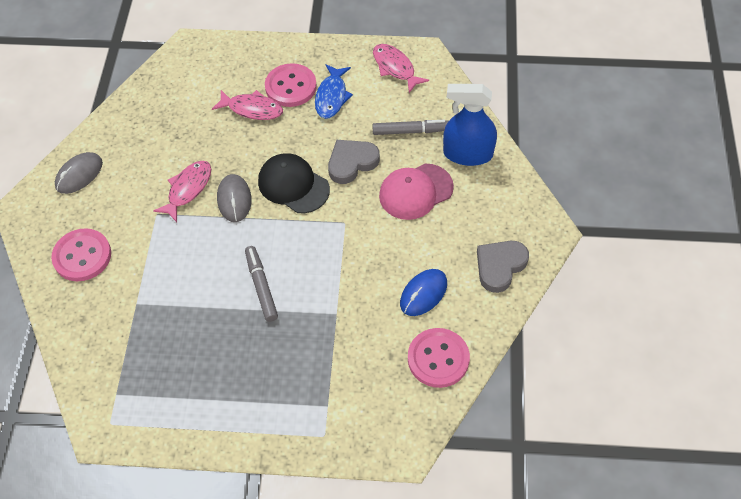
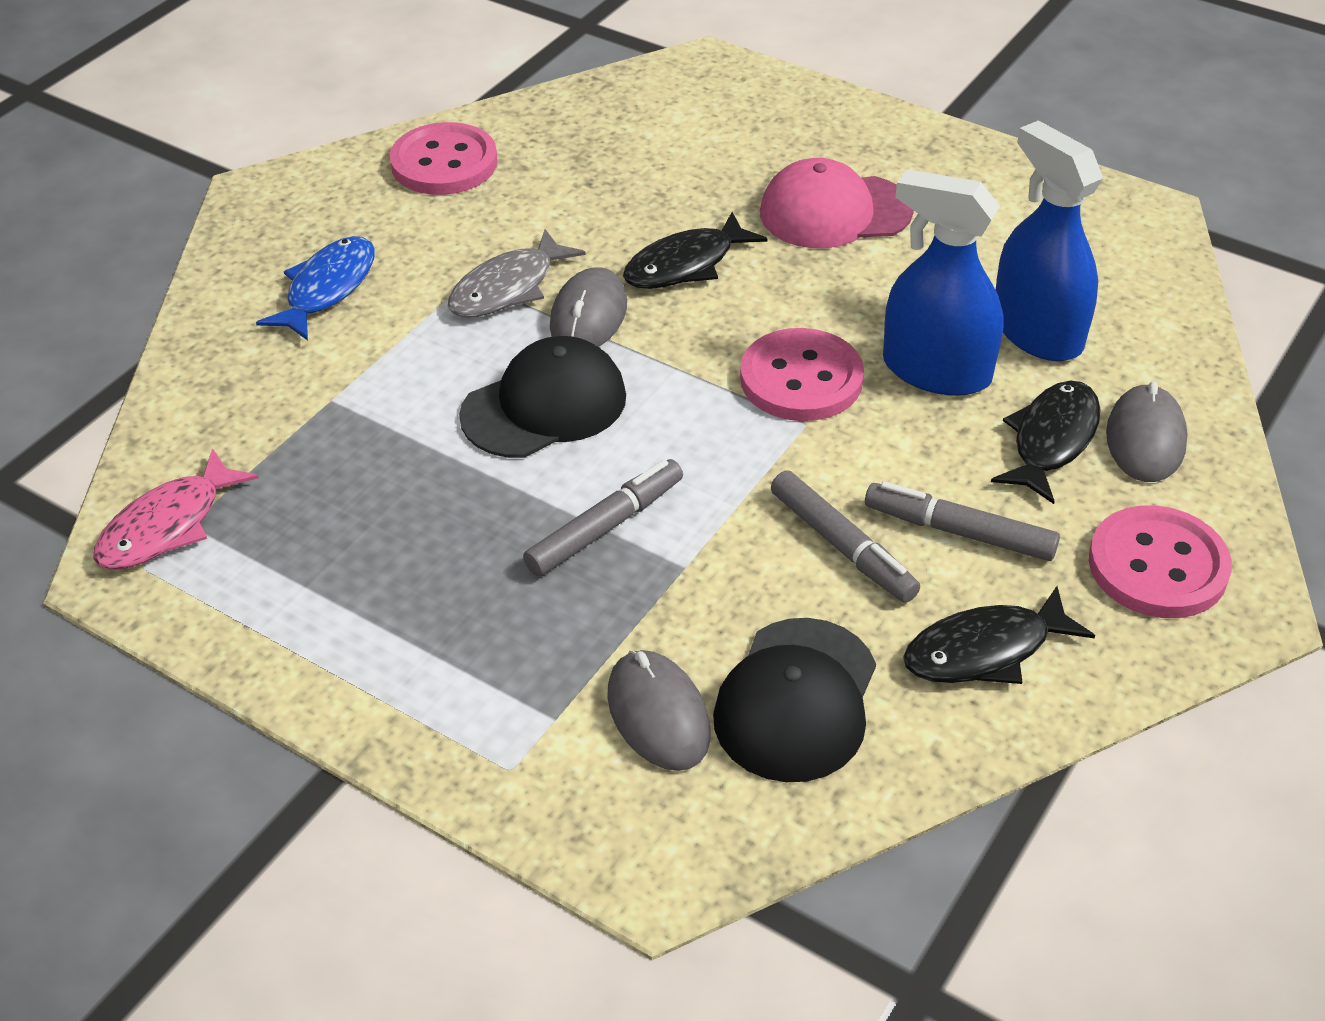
black cap: 1 -> 2
black fish: 0 -> 3
blue mouse: 1 -> 0
blue spray bottle: 1 -> 2
grey fish: 0 -> 1
grey heart: 2 -> 0
grey marker: 2 -> 3
grey mouse: 2 -> 3
pink fish: 3 -> 1

